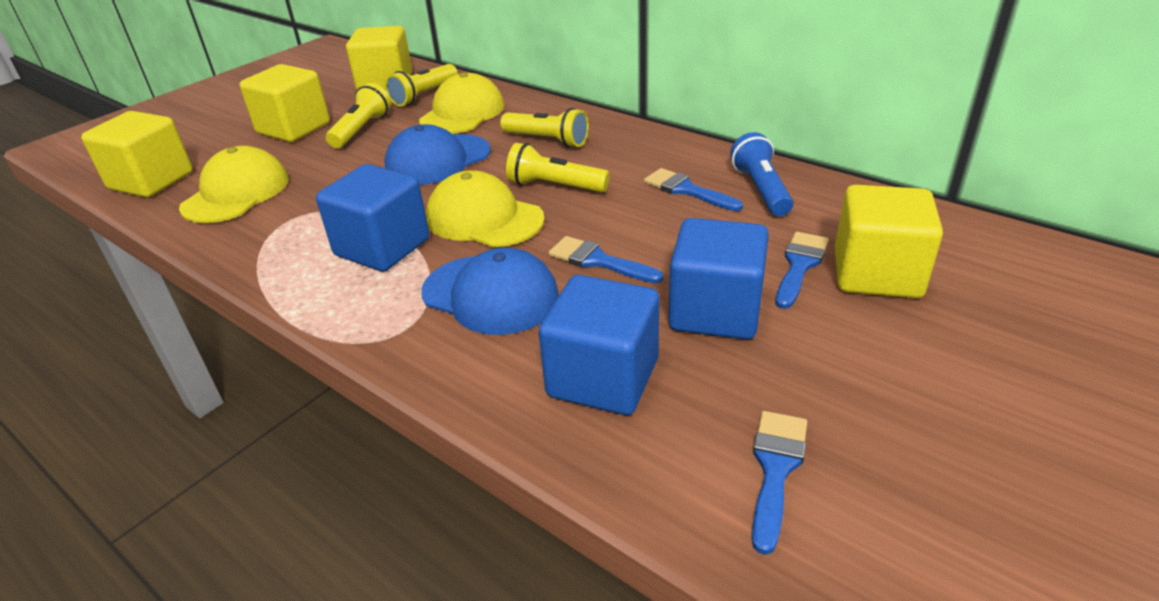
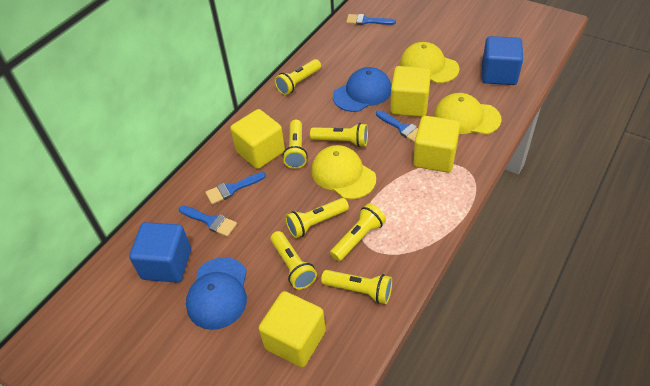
blue cube: 3 -> 2
blue flashlight: 1 -> 0
yellow flashlight: 4 -> 7

